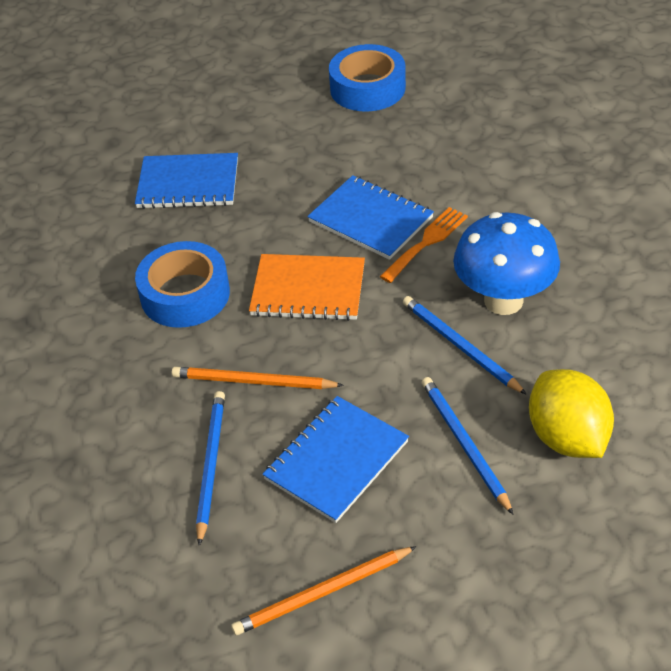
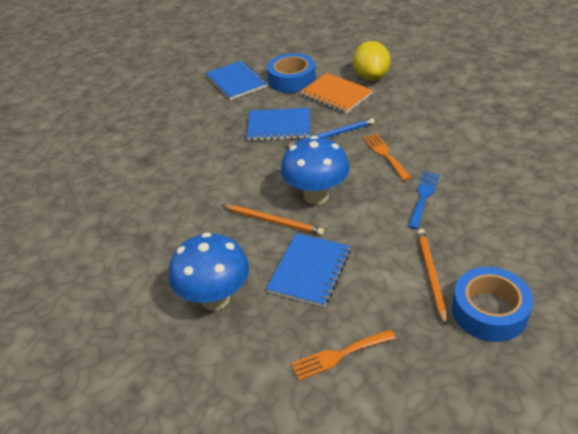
blue fork: 0 -> 1
blue mushroom: 1 -> 2
blue pencil: 3 -> 1
orange fork: 1 -> 2

